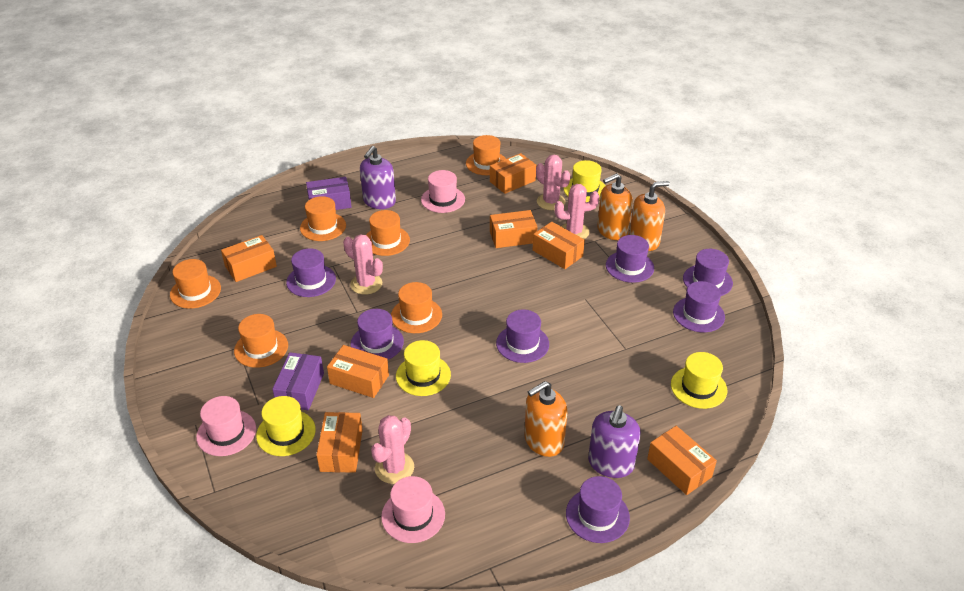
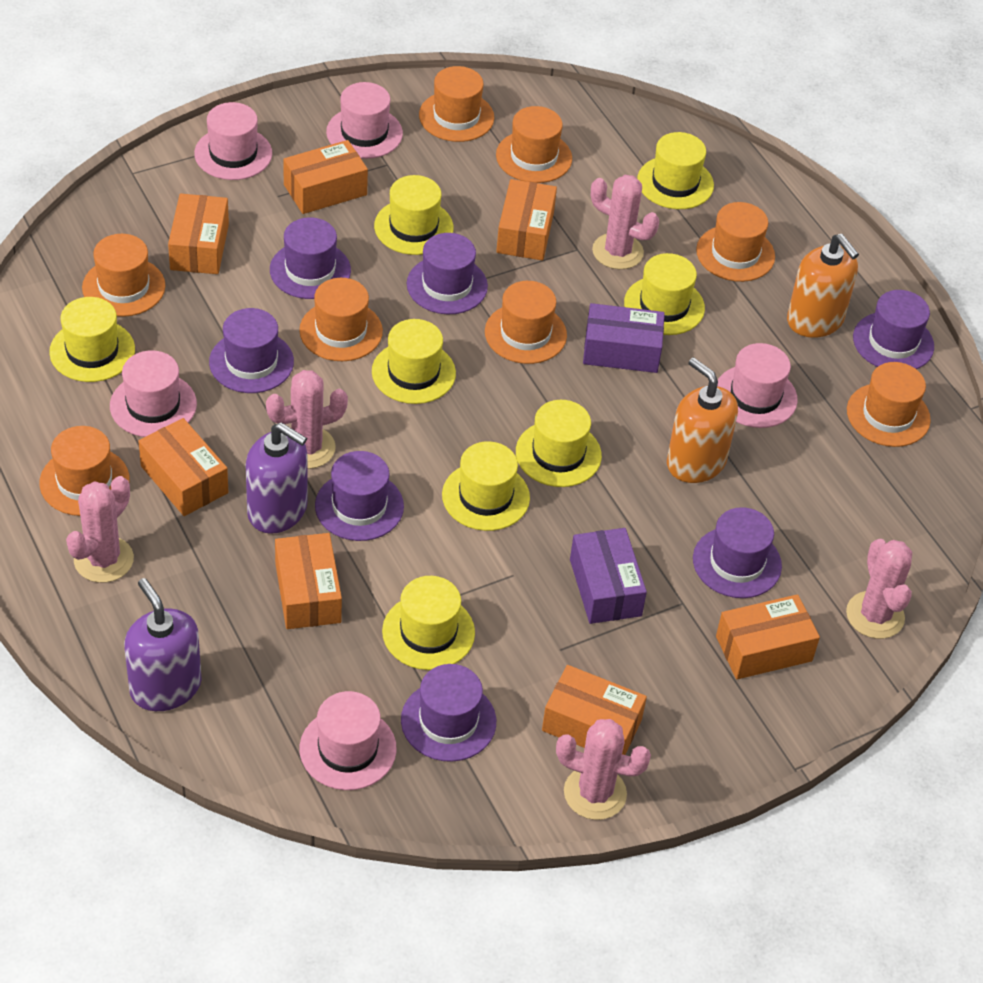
orange hat: 6 -> 8
orange soap dispenser: 3 -> 2
pink cactus: 4 -> 5
pink hat: 3 -> 5
yellow hat: 4 -> 8

